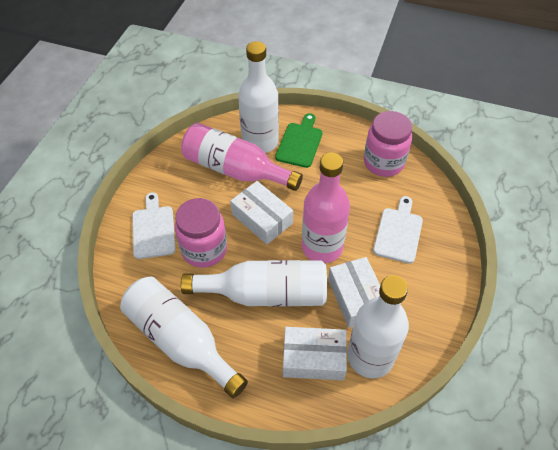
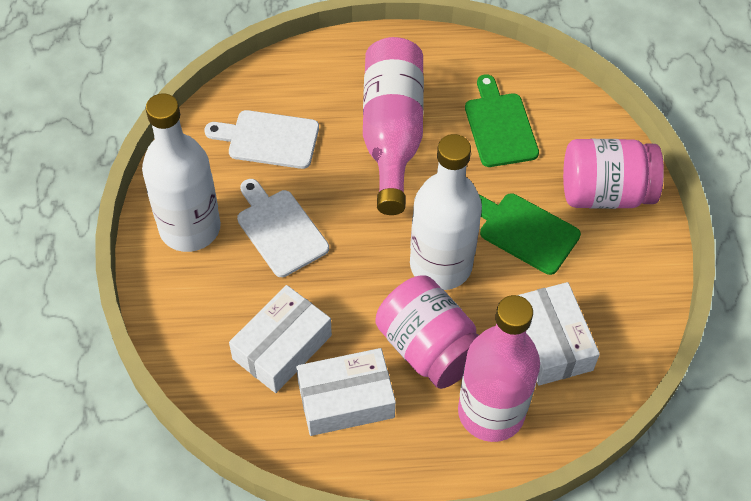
green cutting board: 1 -> 2
white bottle: 4 -> 2

